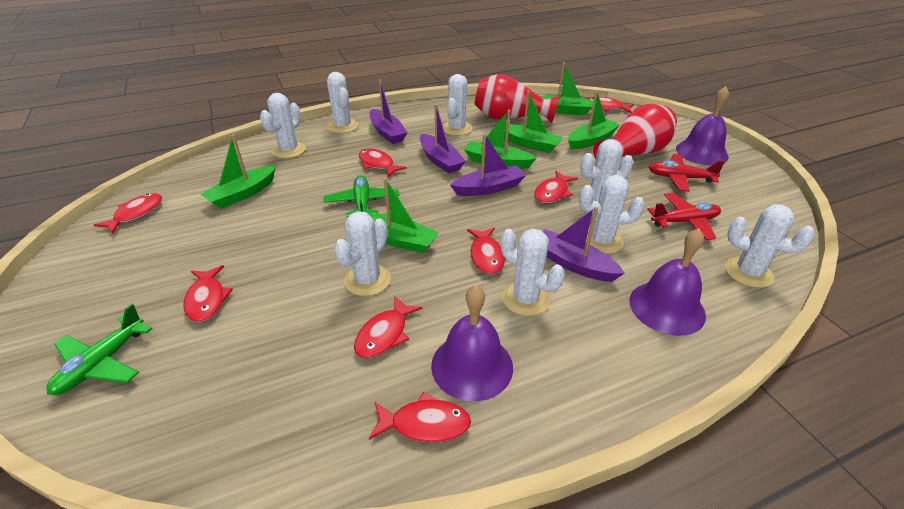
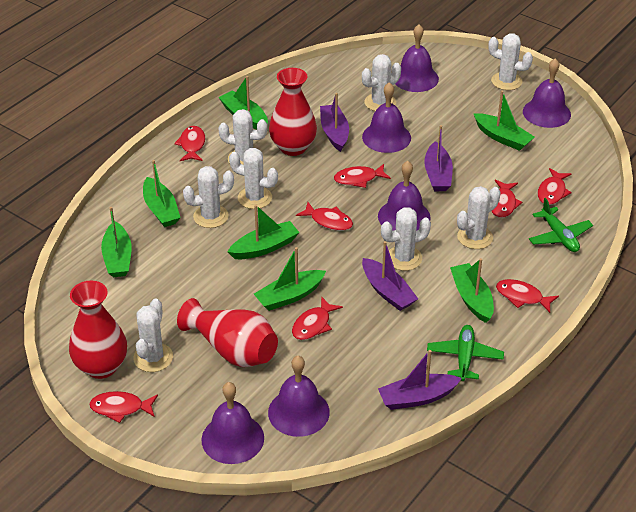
green boat: 6 -> 7
purple bell: 3 -> 6
red plane: 2 -> 0
red vase: 2 -> 3

